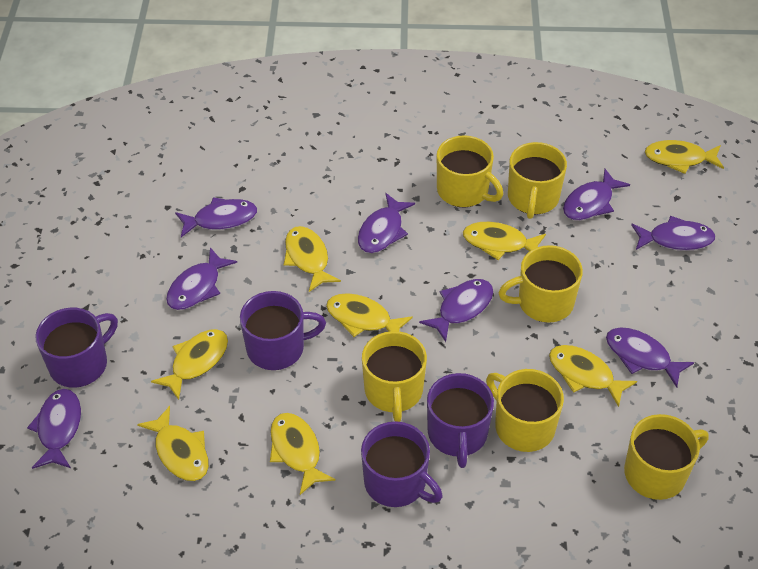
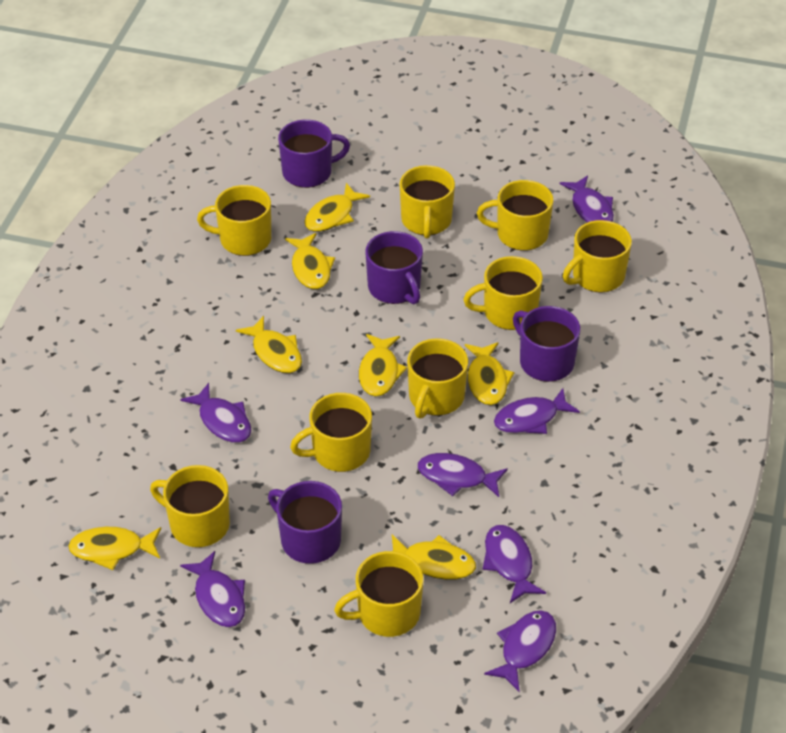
purple fish: 8 -> 7
yellow fish: 8 -> 7
yellow mug: 6 -> 9

